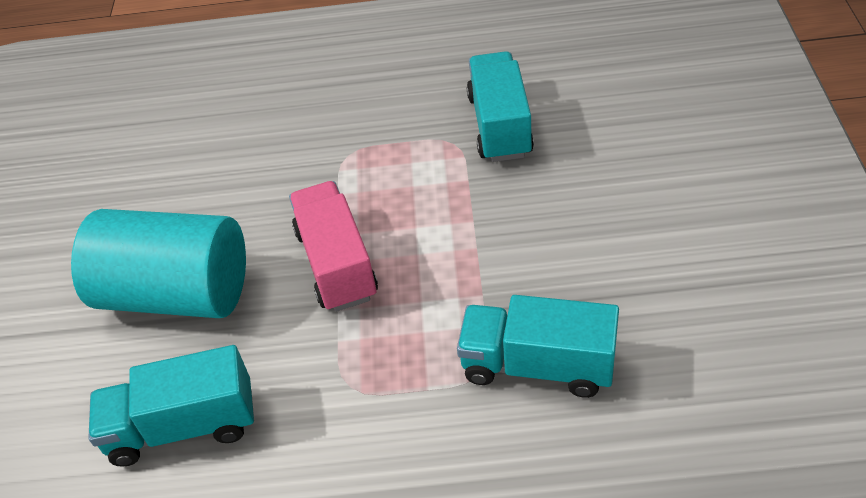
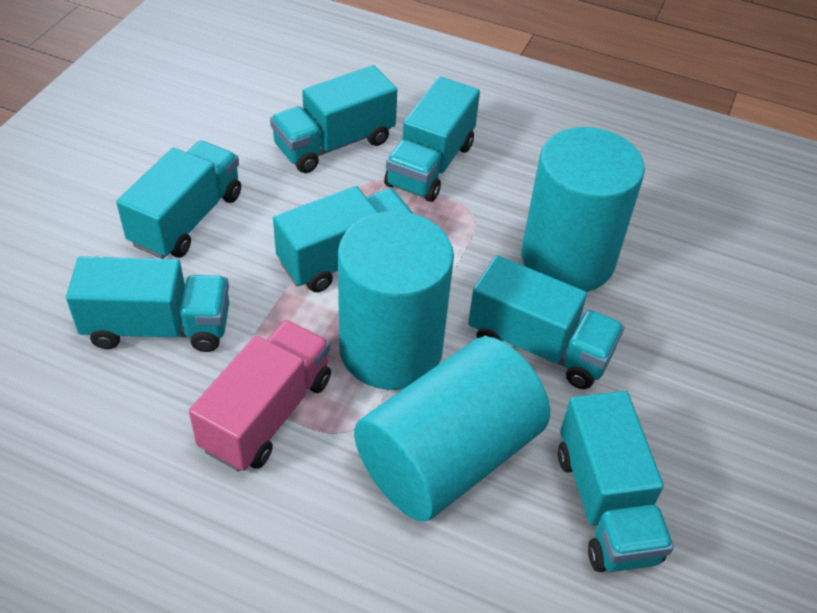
turquoise cylinder: 1 -> 3
turquoise truck: 3 -> 7

